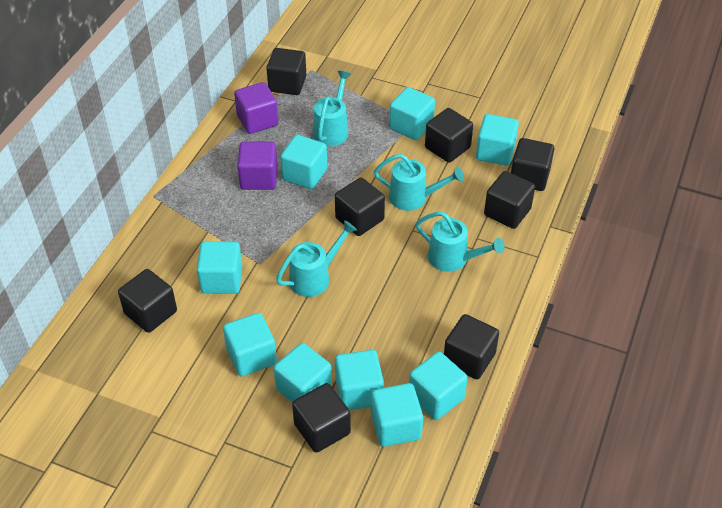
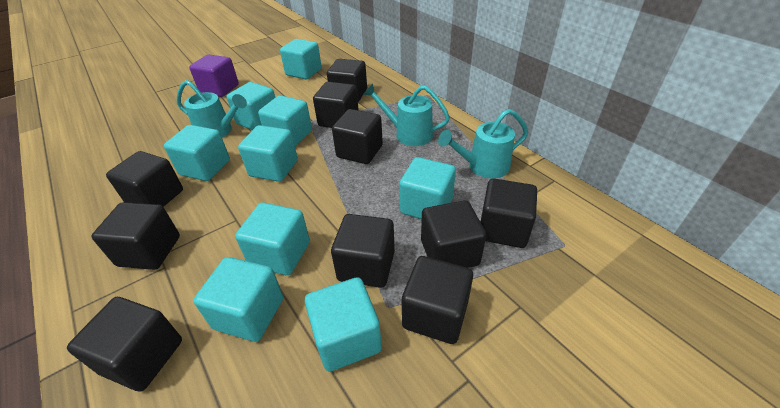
black cube: 8 -> 10
purple cube: 2 -> 1
turquoise watering can: 4 -> 3

